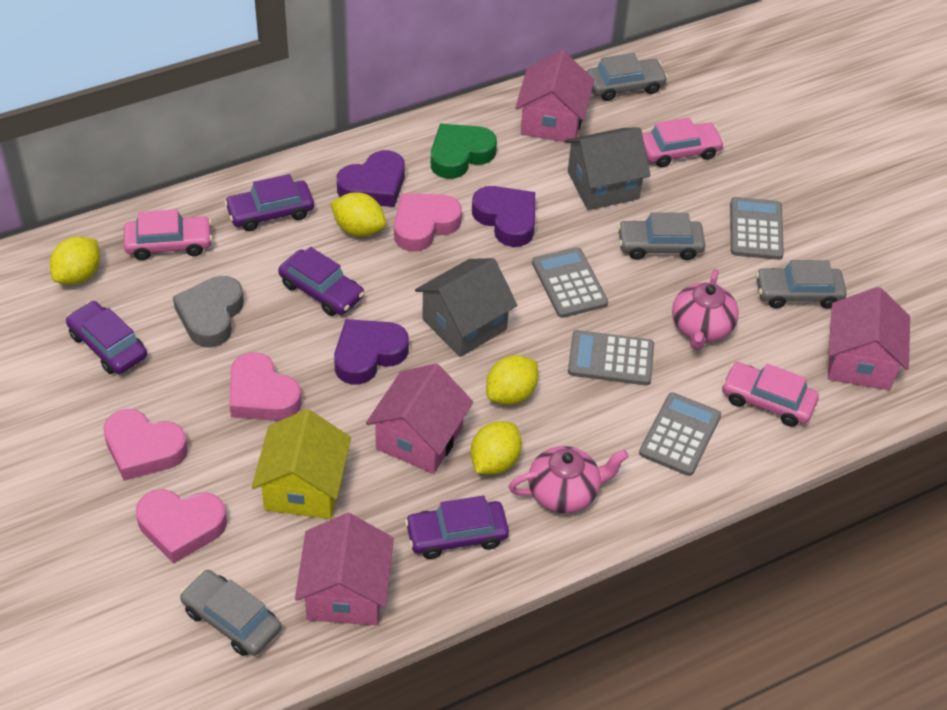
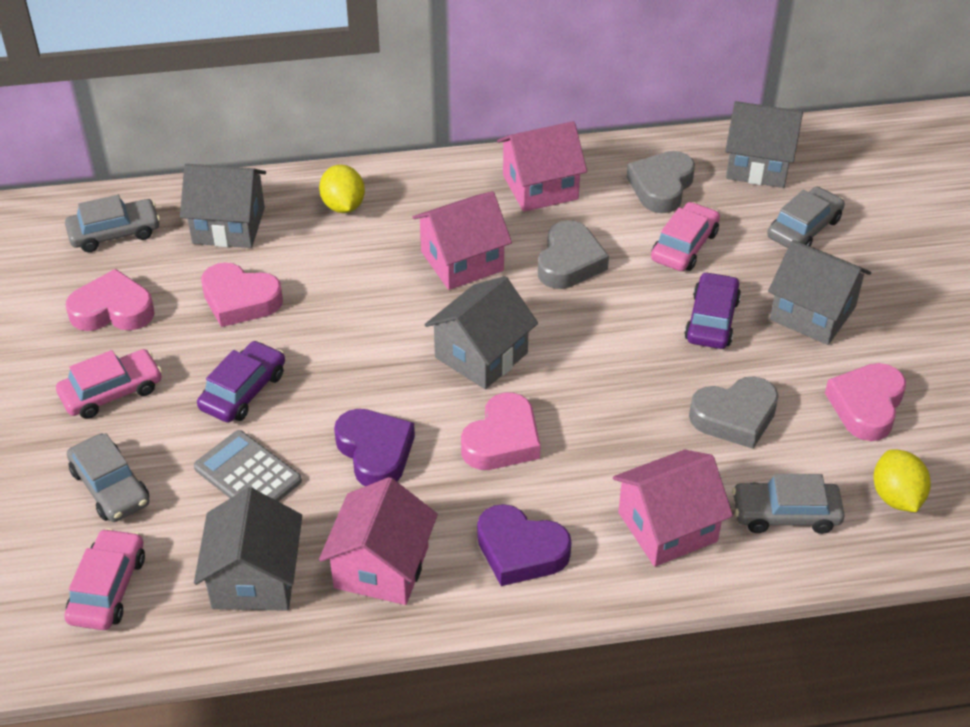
green heart: 1 -> 0
grey calculator: 4 -> 1
grey heart: 1 -> 3
grey house: 2 -> 5
pink teapot: 2 -> 0
purple car: 4 -> 2
purple heart: 3 -> 2
yellow house: 1 -> 0
yellow lemon: 4 -> 2

